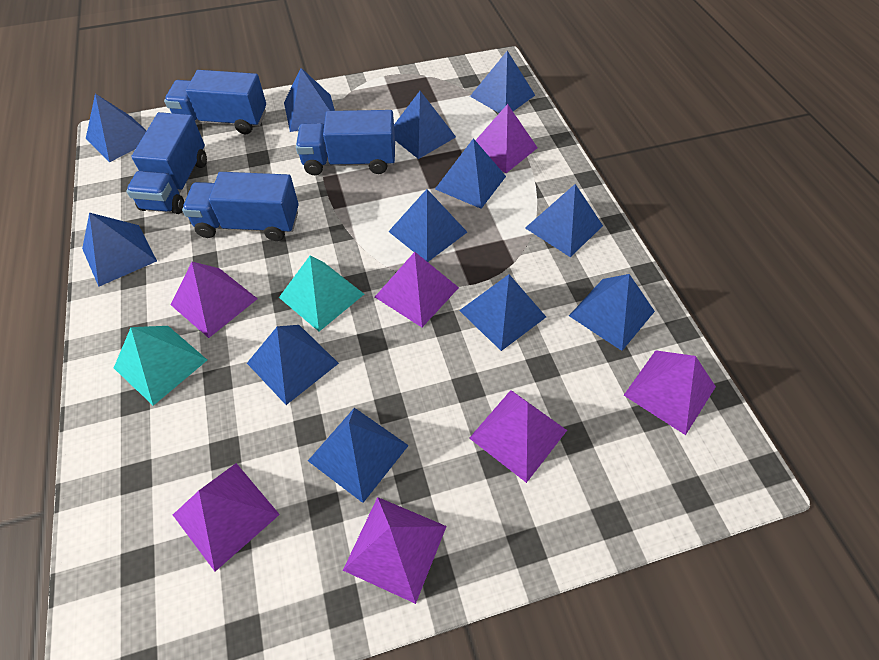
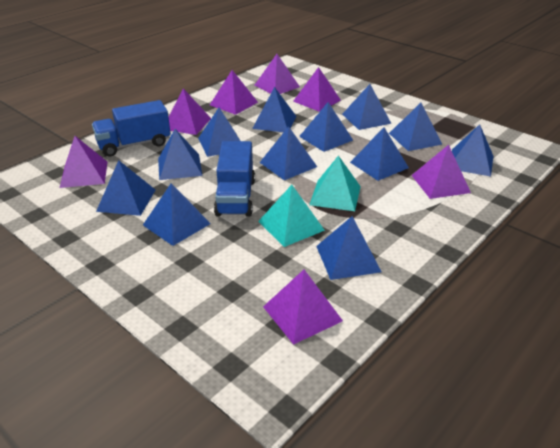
blue truck: 4 -> 2

